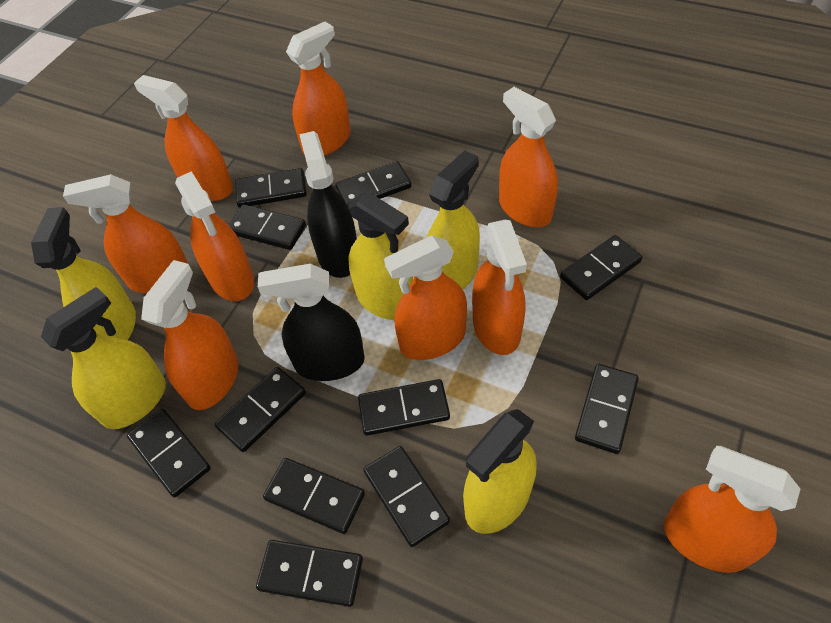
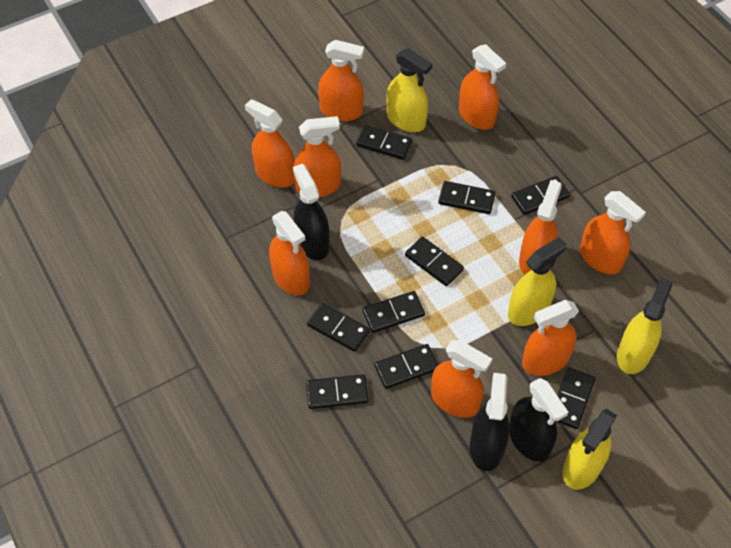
black domino: 11 -> 9
black spray bottle: 2 -> 3
yellow spray bottle: 5 -> 4

